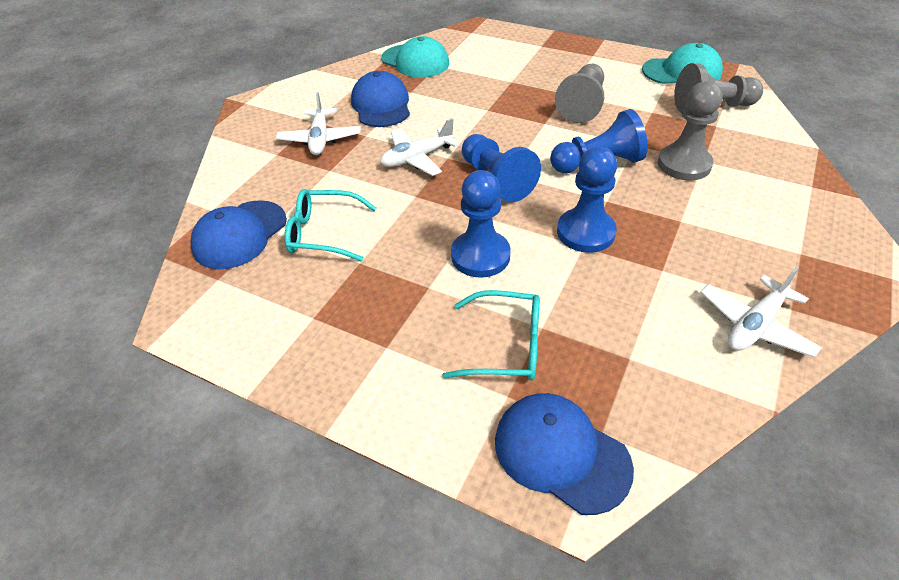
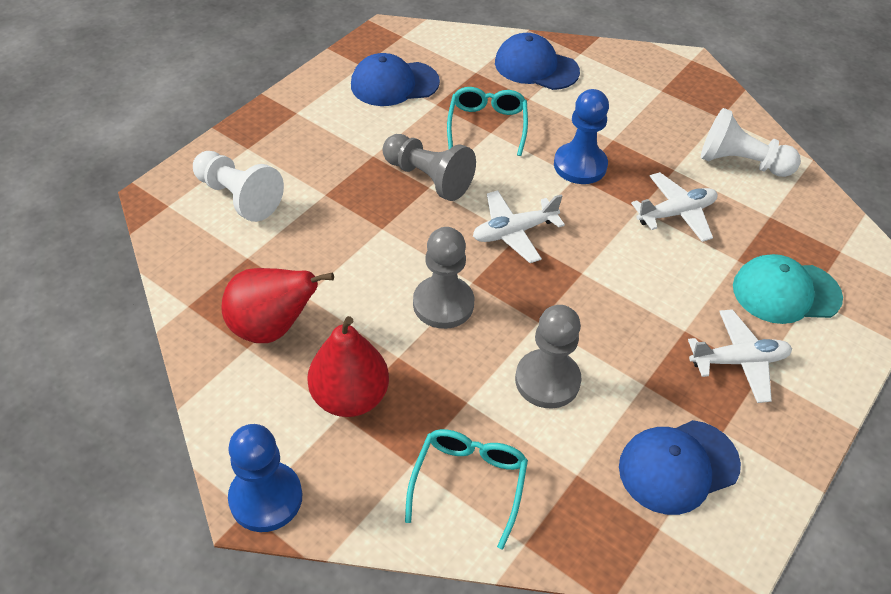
blue pawn: 4 -> 2
red pear: 0 -> 2
turquoise cap: 2 -> 1
white pawn: 0 -> 2

